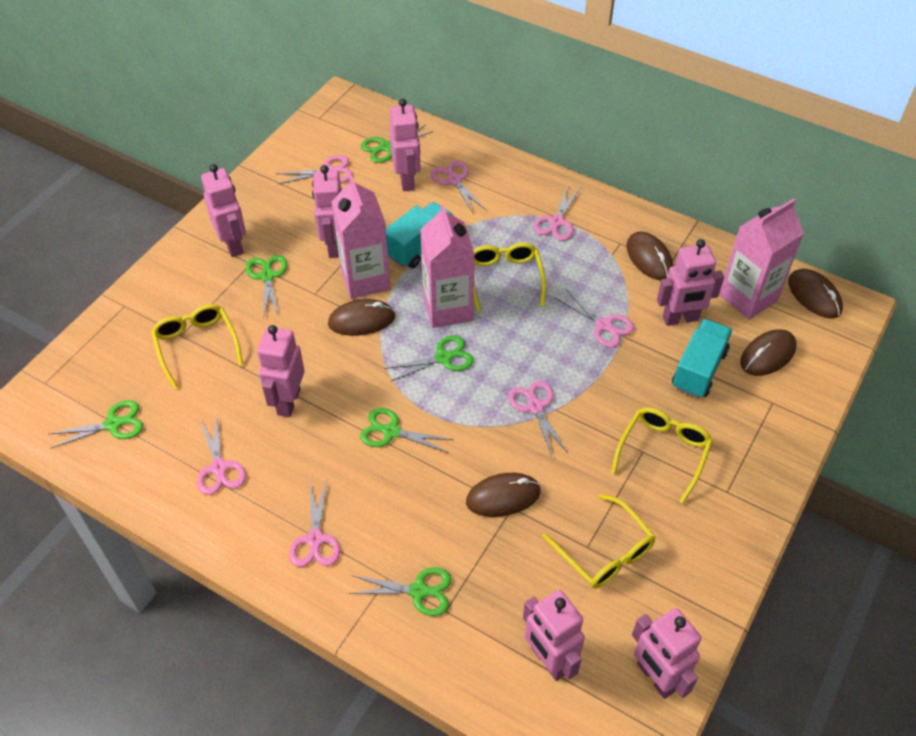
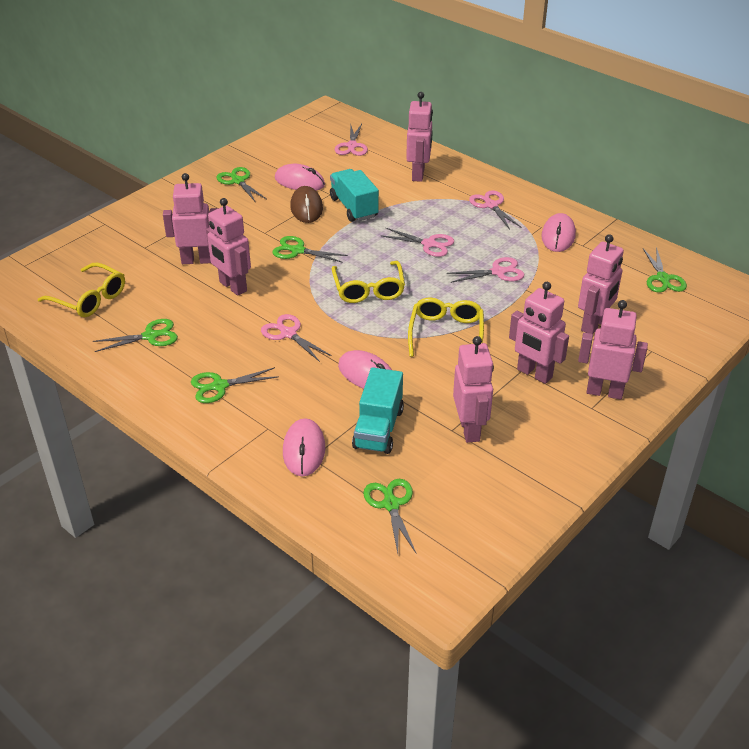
brown mouse: 5 -> 1
pink carton: 3 -> 0
pink mouse: 0 -> 4
pink scissors: 7 -> 5
yellow glasses: 4 -> 3

